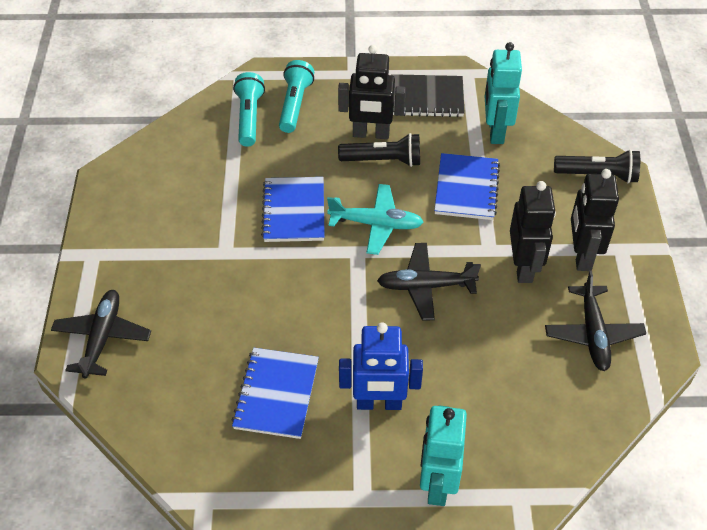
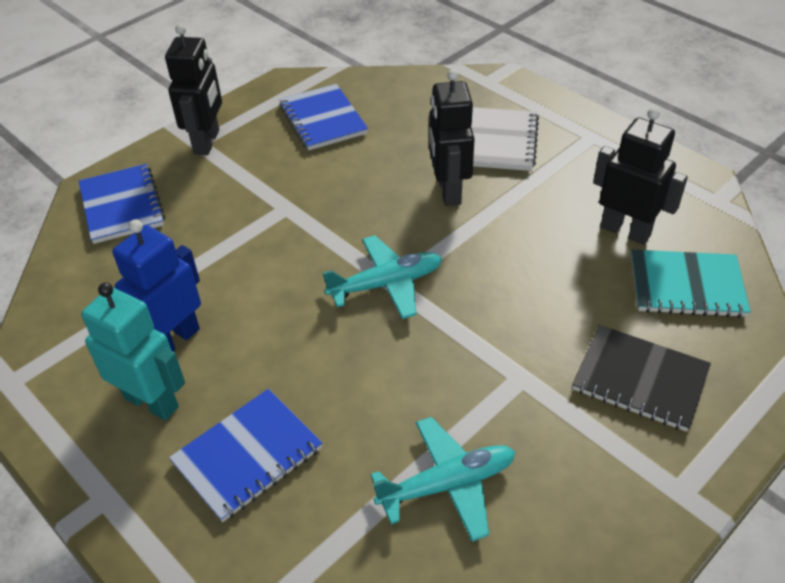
black flashlight: 2 -> 0
black plane: 3 -> 0
turquoise flashlight: 2 -> 0
turquoise notebook: 0 -> 1
turquoise plane: 1 -> 2
turquoise robot: 2 -> 1
white notebook: 0 -> 1

